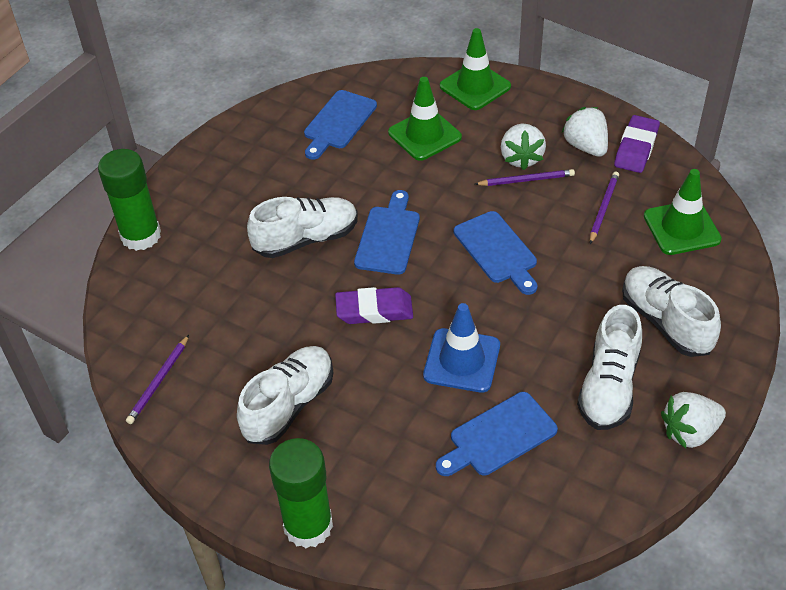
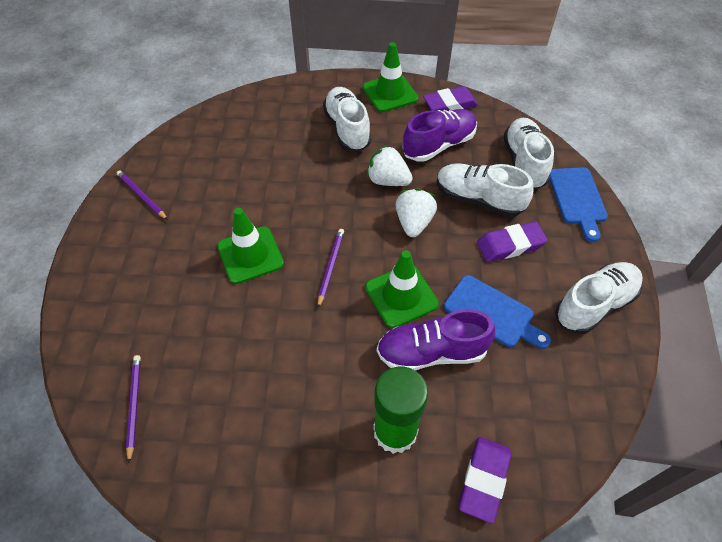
blue cutting board: 4 -> 2
blue traffic cone: 1 -> 0
green glue stick: 2 -> 1
purple eraser: 2 -> 3
purple shoe: 0 -> 2
white strawberry: 3 -> 2

